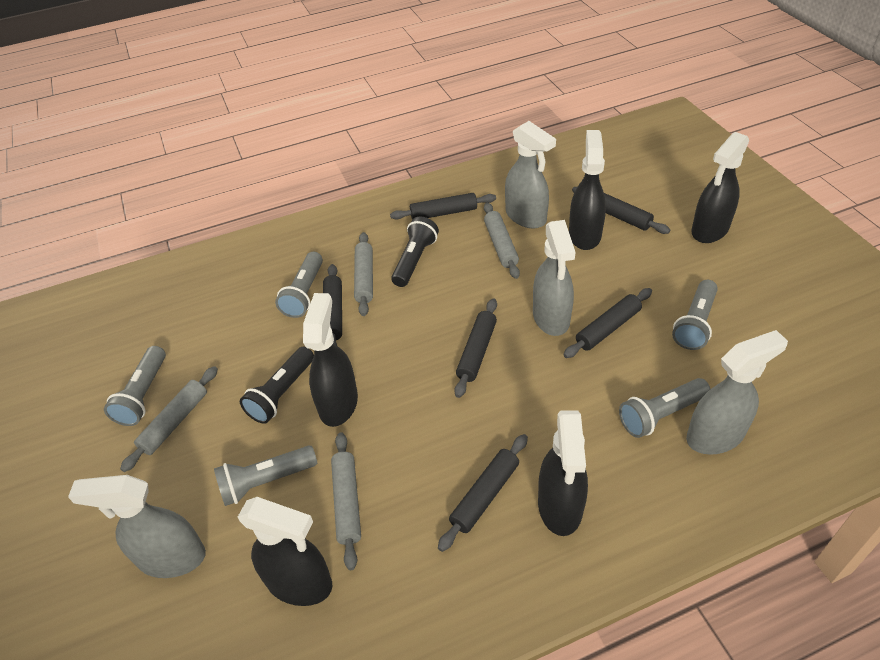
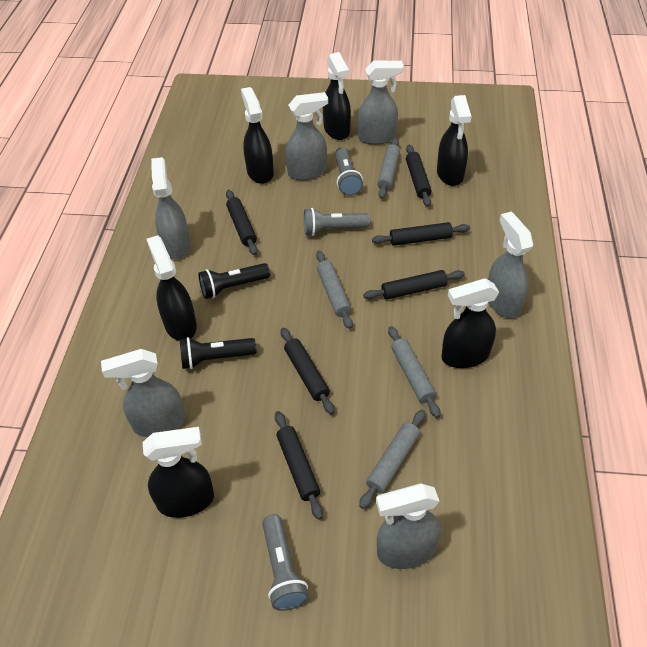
black spray bottle: 5 -> 6
grey flashlight: 5 -> 3
grey spray bottle: 4 -> 6

